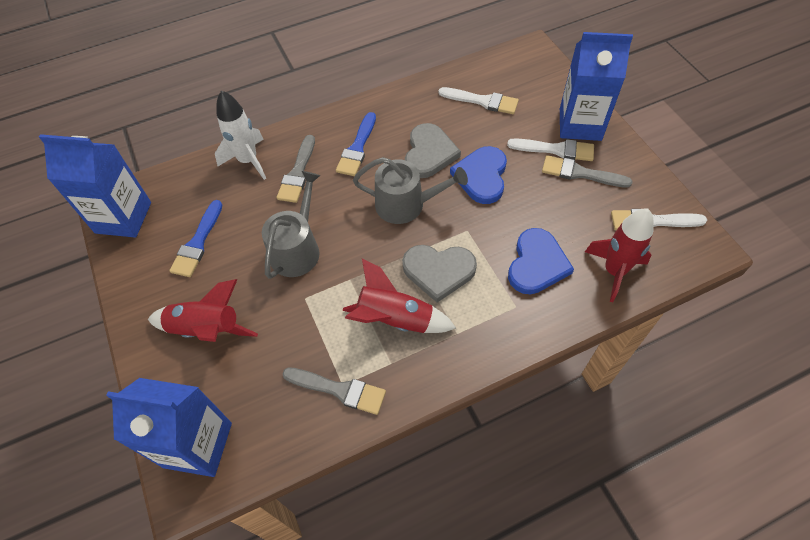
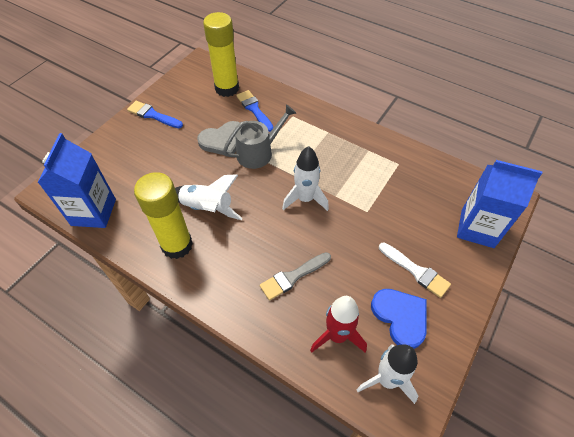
blue carton: 3 -> 2
blue heart: 2 -> 1
grey brush: 3 -> 1
grey heart: 2 -> 1
grey watering can: 2 -> 1
red rocket: 3 -> 1
white brush: 3 -> 1
white rocket: 1 -> 3
yellow glue stick: 0 -> 2

